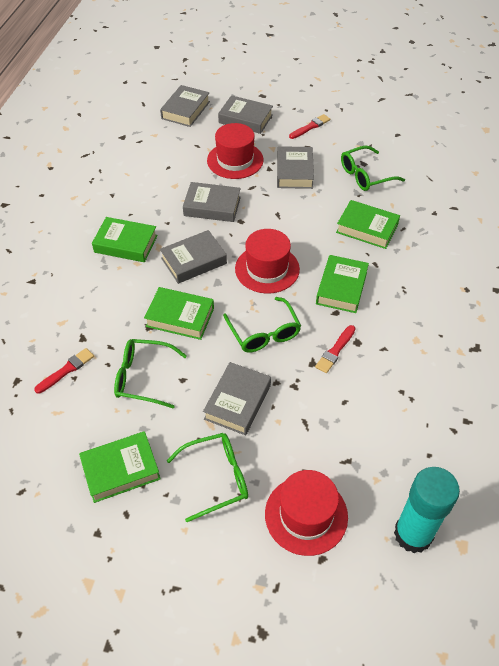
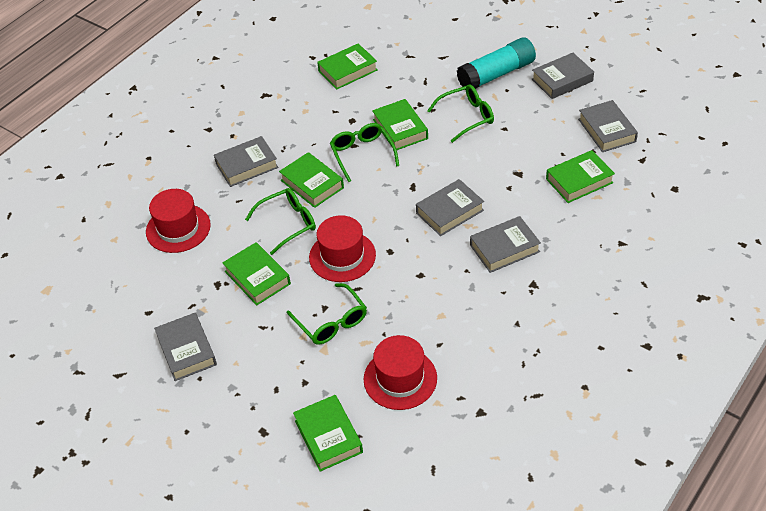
green book: 5 -> 6
red brush: 3 -> 0

